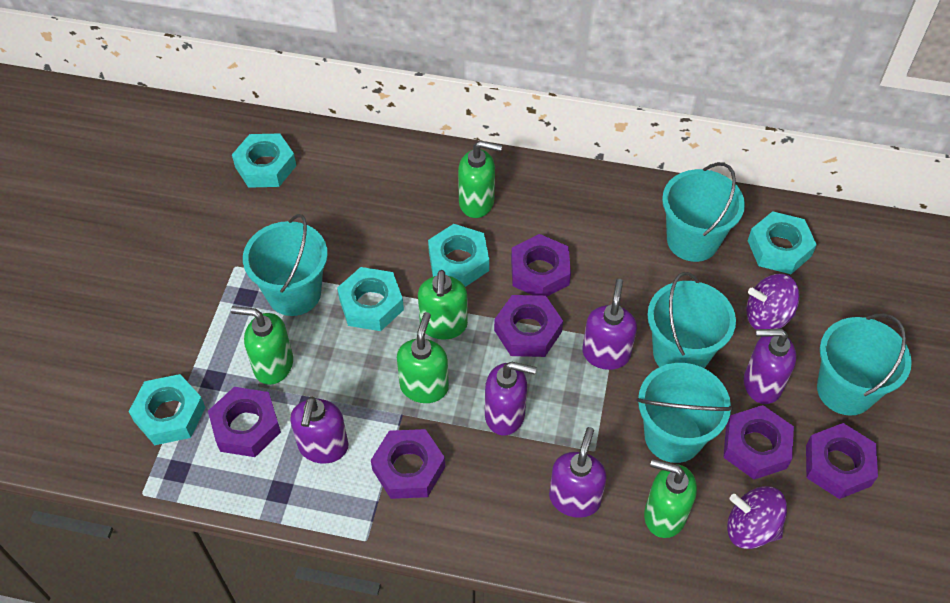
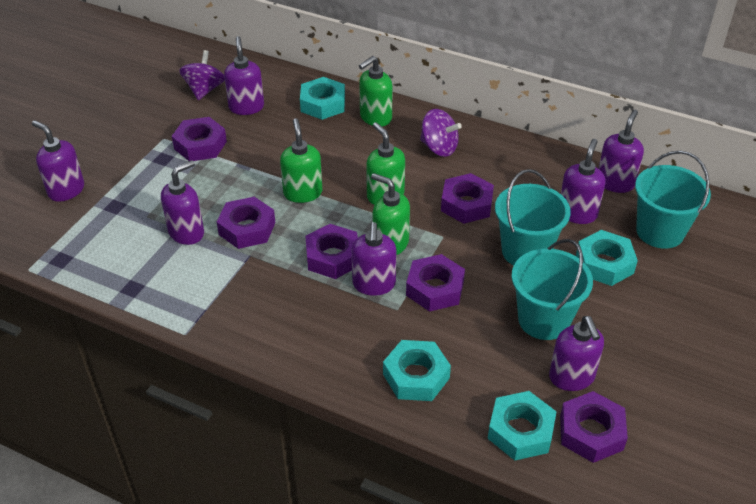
green soap dispenser: 5 -> 4
purple soap dispenser: 5 -> 7
turquoise bucket: 5 -> 3
turquoise nut: 5 -> 4

